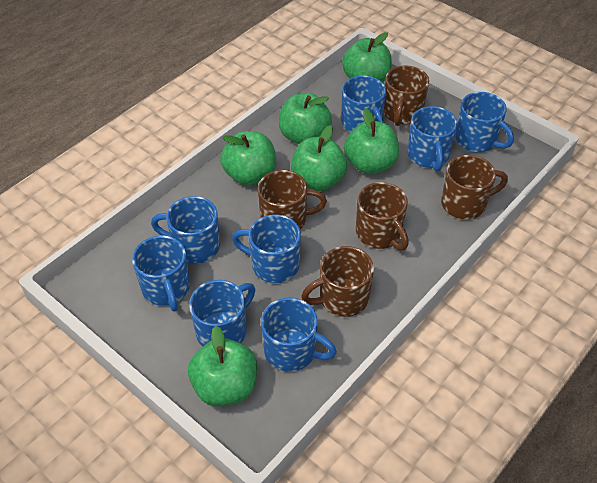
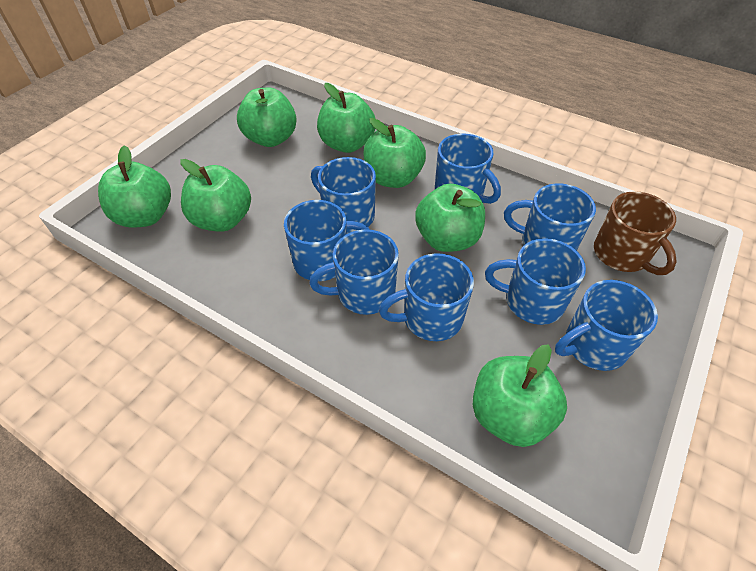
brown mug: 5 -> 1
green apple: 6 -> 7

